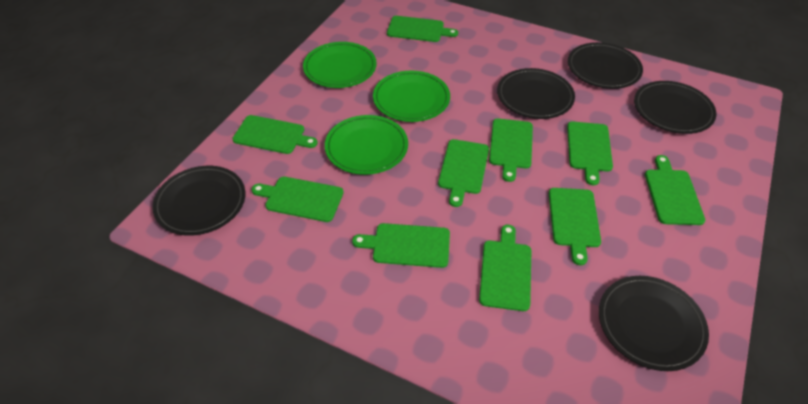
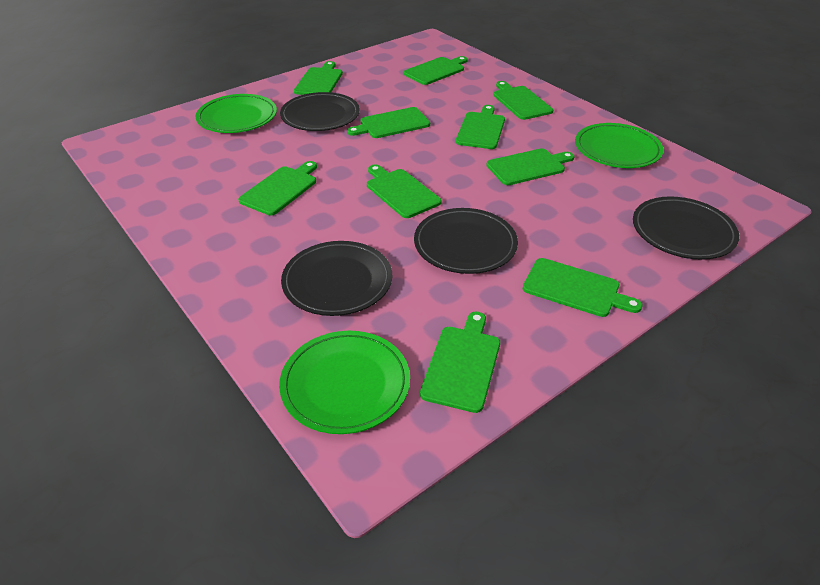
black plate: 5 -> 4

